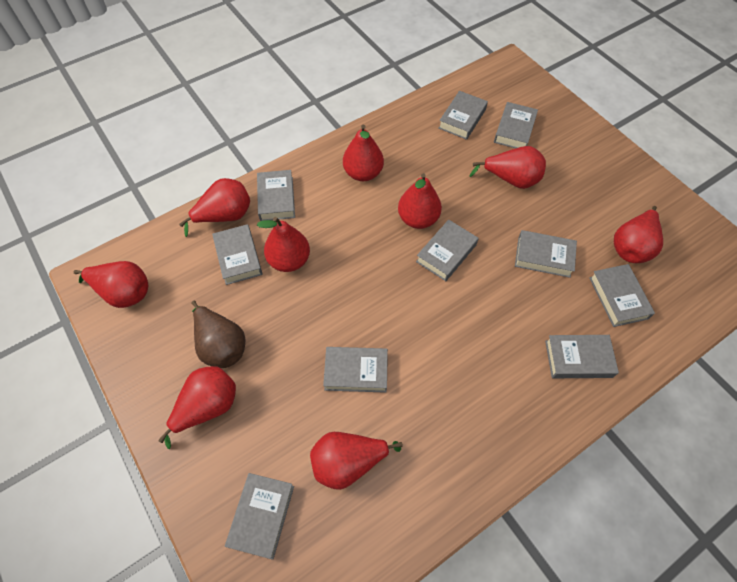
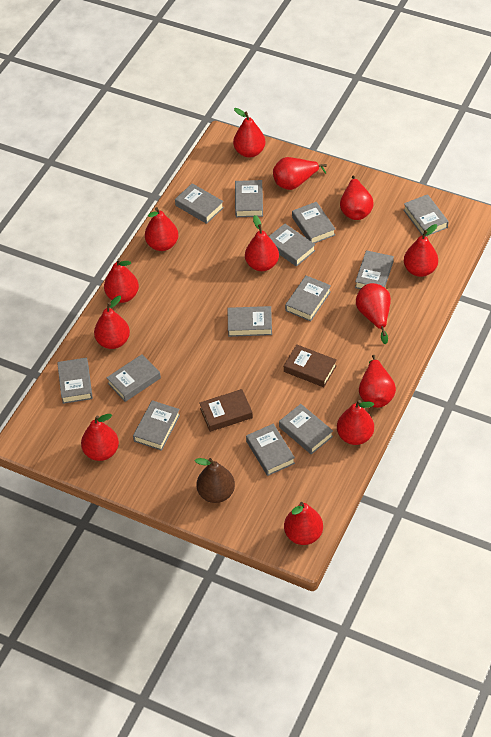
brown book: 0 -> 2
grey book: 10 -> 13
red pear: 9 -> 13

